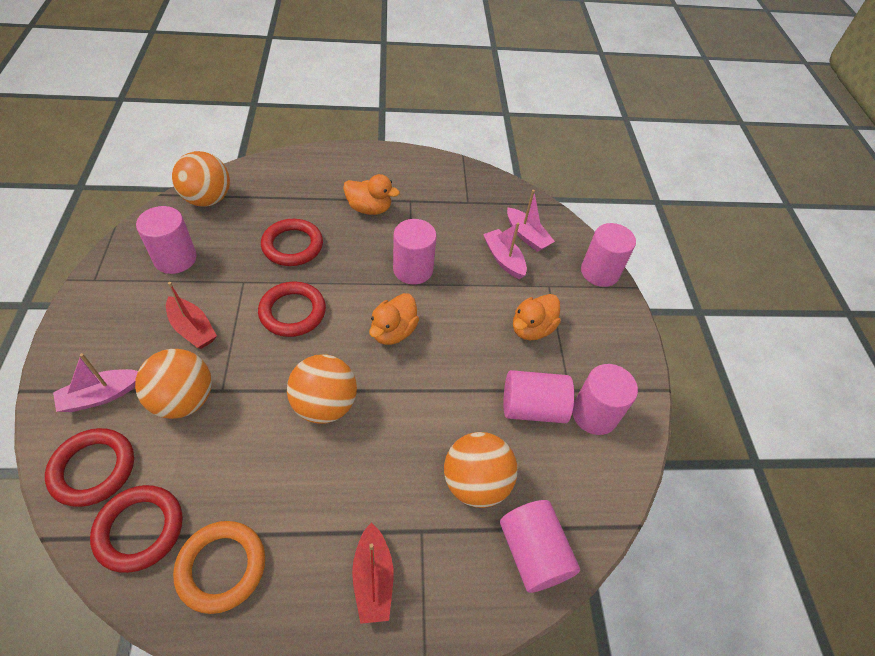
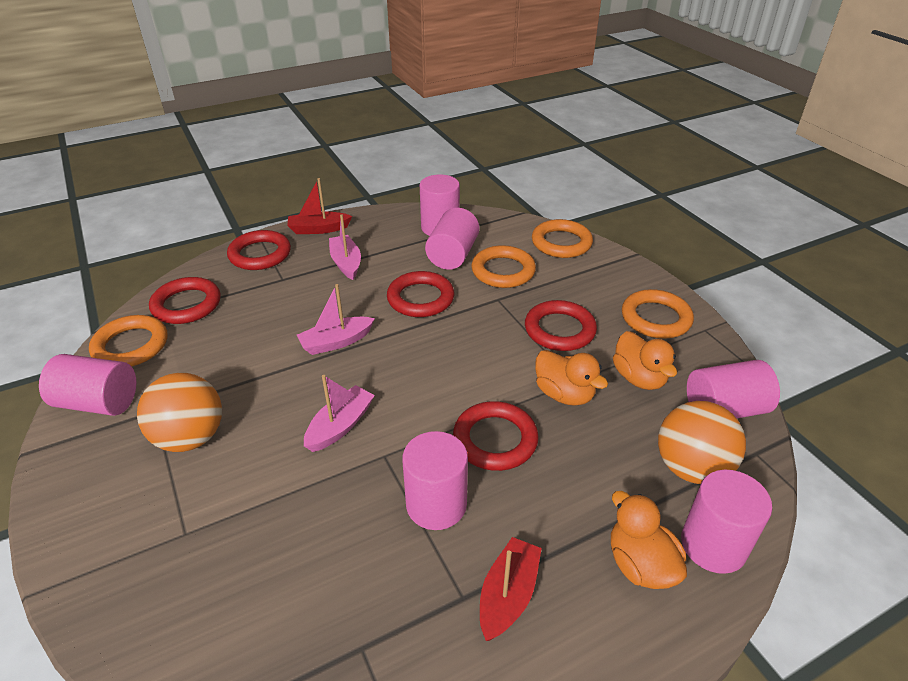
orange ball: 4 -> 2
orange ring: 1 -> 4
red ring: 4 -> 5

